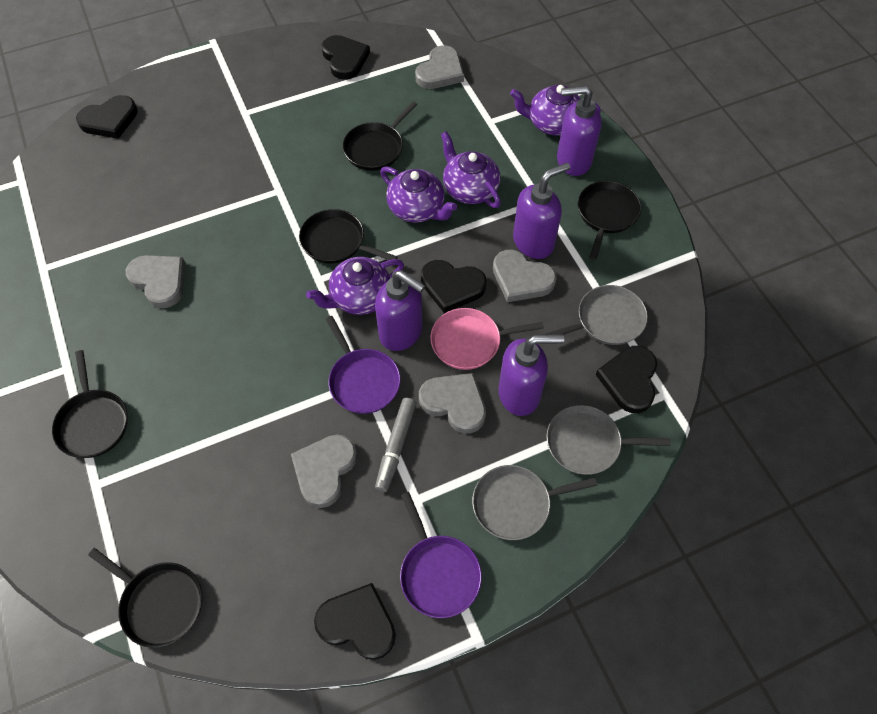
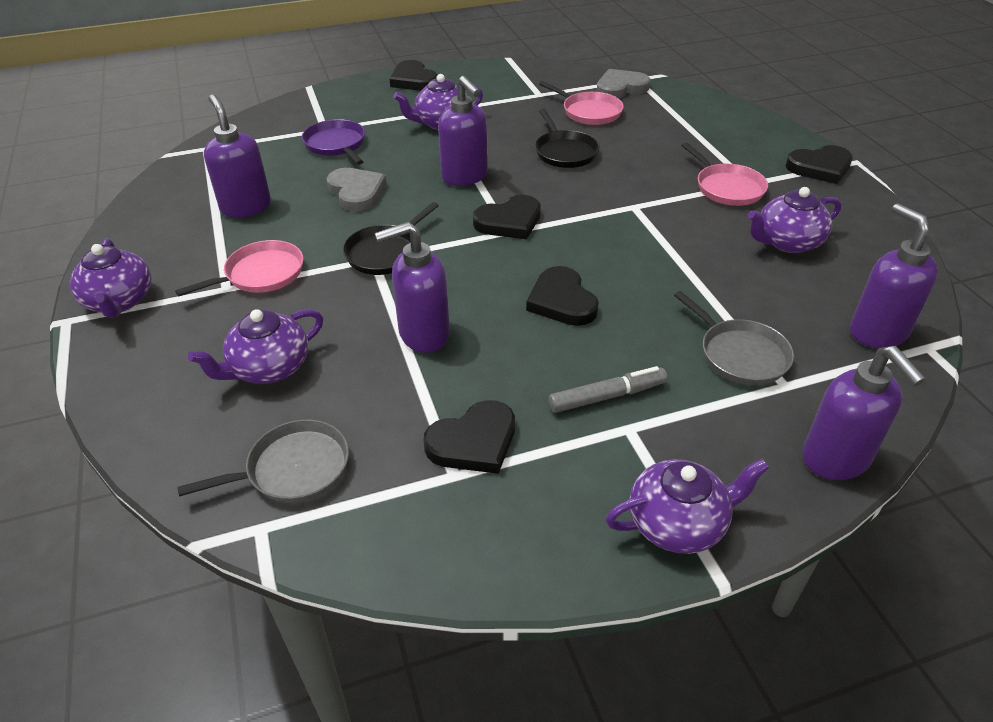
black pan: 5 -> 2
grey heart: 5 -> 2
grey pan: 3 -> 2
pink pan: 1 -> 3
purple pan: 2 -> 1
purple soap dispenser: 4 -> 5
purple teapot: 4 -> 5

